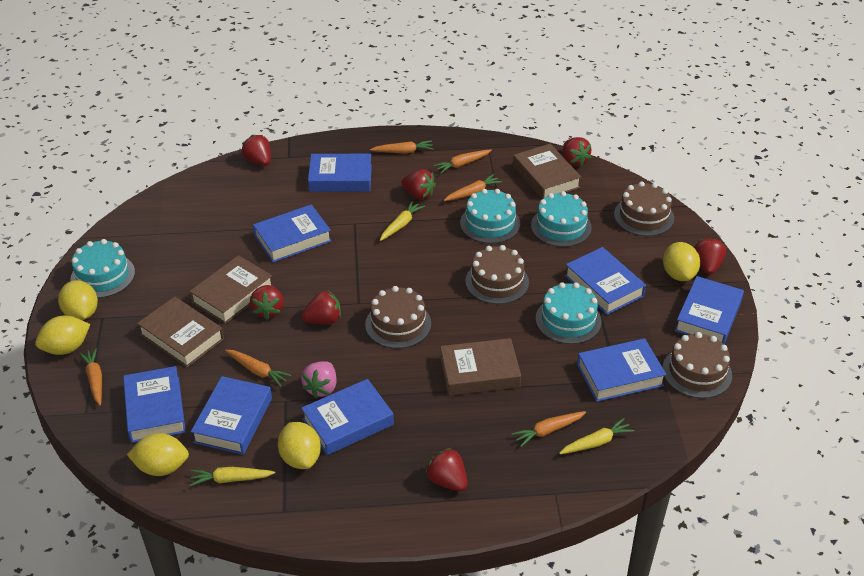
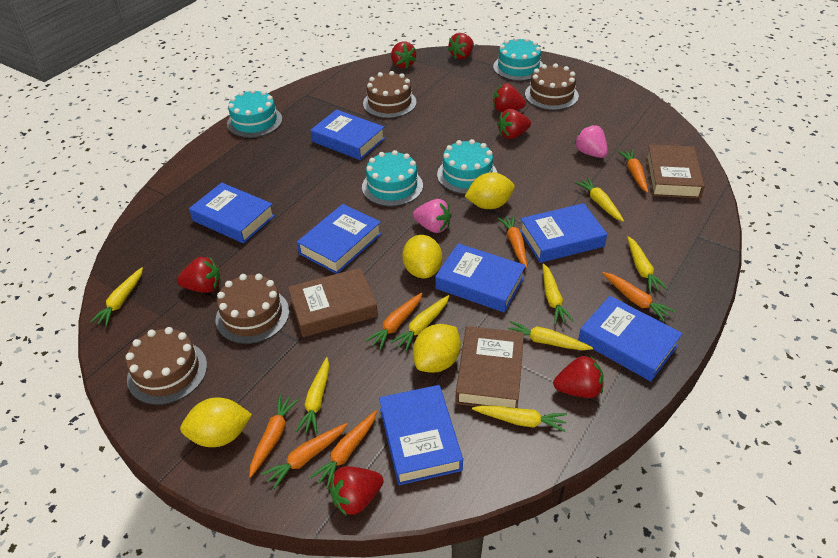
blue book: 8 -> 7
brown book: 4 -> 3
orange carrot: 6 -> 7
pink strawberry: 1 -> 2
yellow carrot: 3 -> 8
yellow lemon: 5 -> 4

